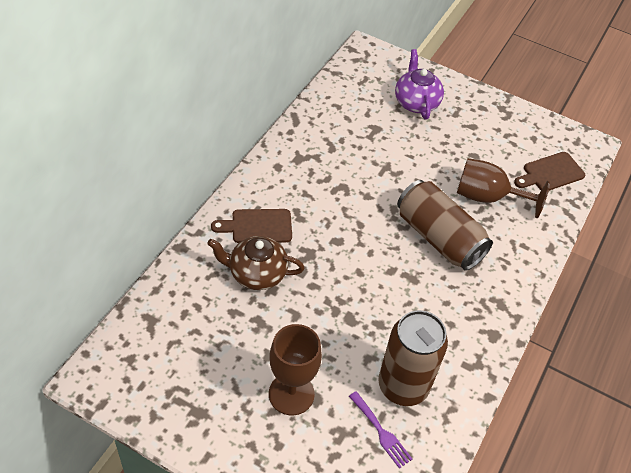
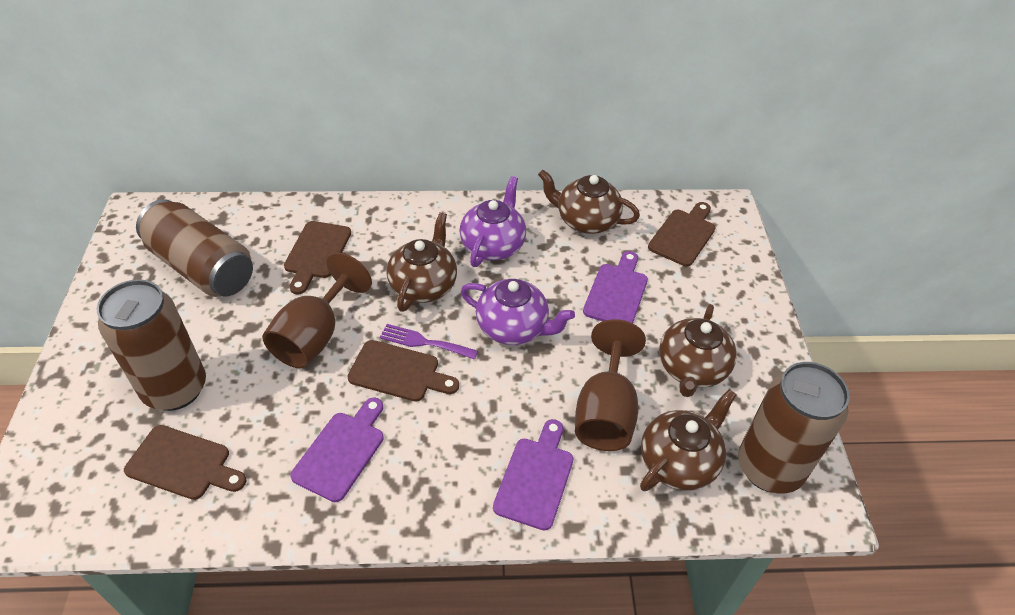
brown can: 2 -> 3
brown cutting board: 2 -> 4
brown teapot: 1 -> 4
purple cutting board: 0 -> 3
purple teapot: 1 -> 2

